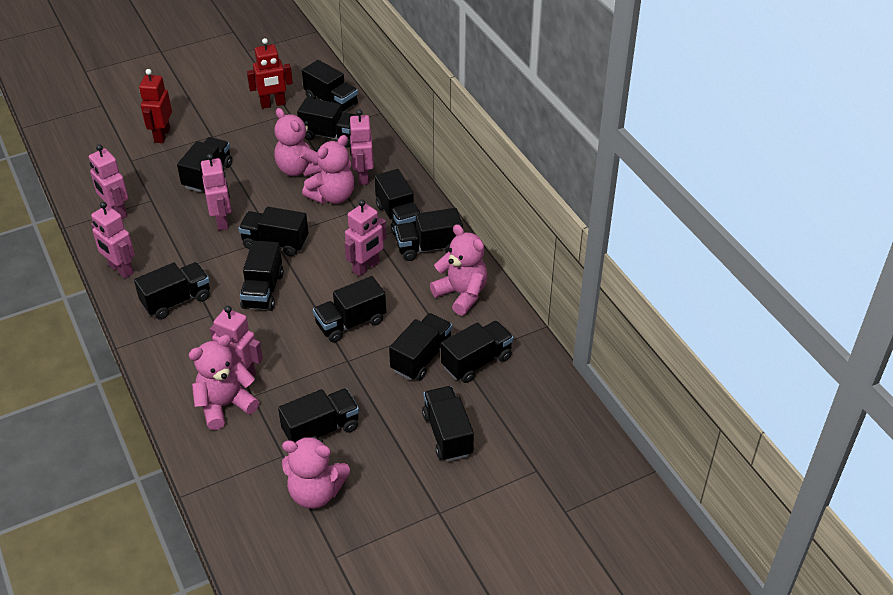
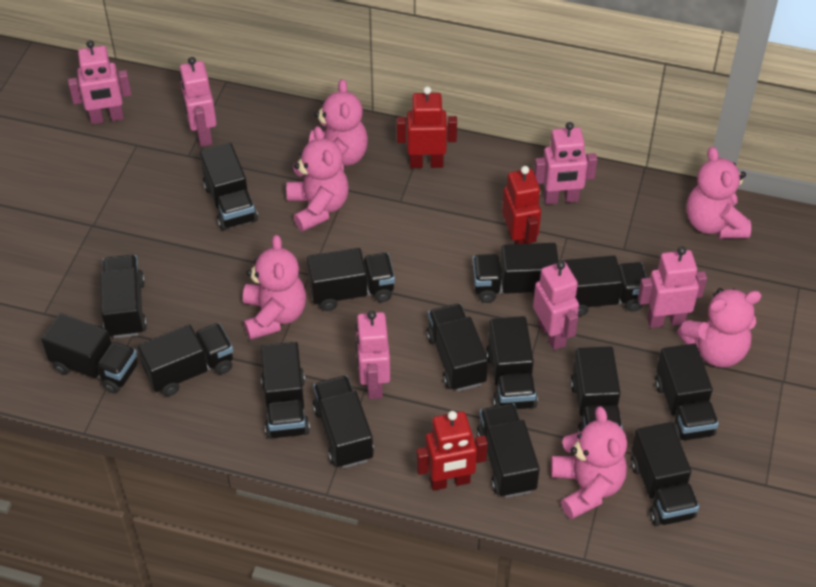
black truck: 13 -> 15
pink teddy bear: 5 -> 6
red robot: 2 -> 3

